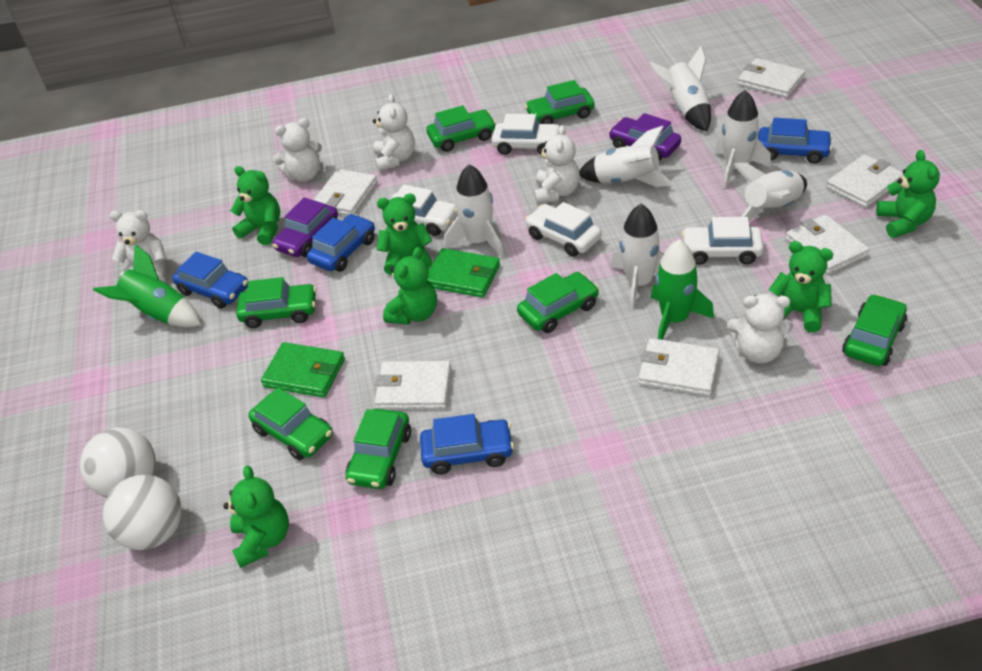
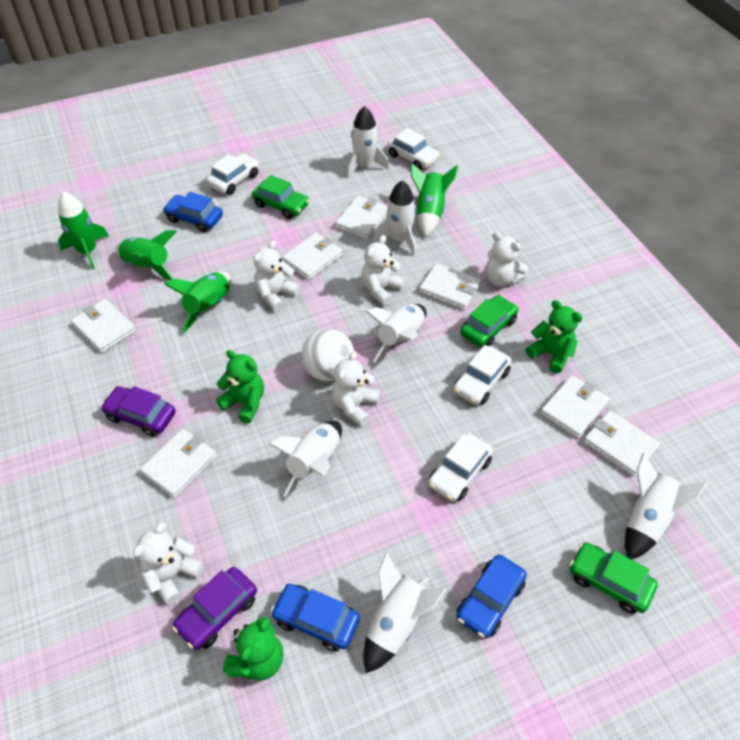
blue car: 4 -> 3
green car: 7 -> 3
green rocket: 2 -> 4
green teddy bear: 6 -> 3
green wallet: 2 -> 0
white ball: 2 -> 1
white wallet: 6 -> 7

